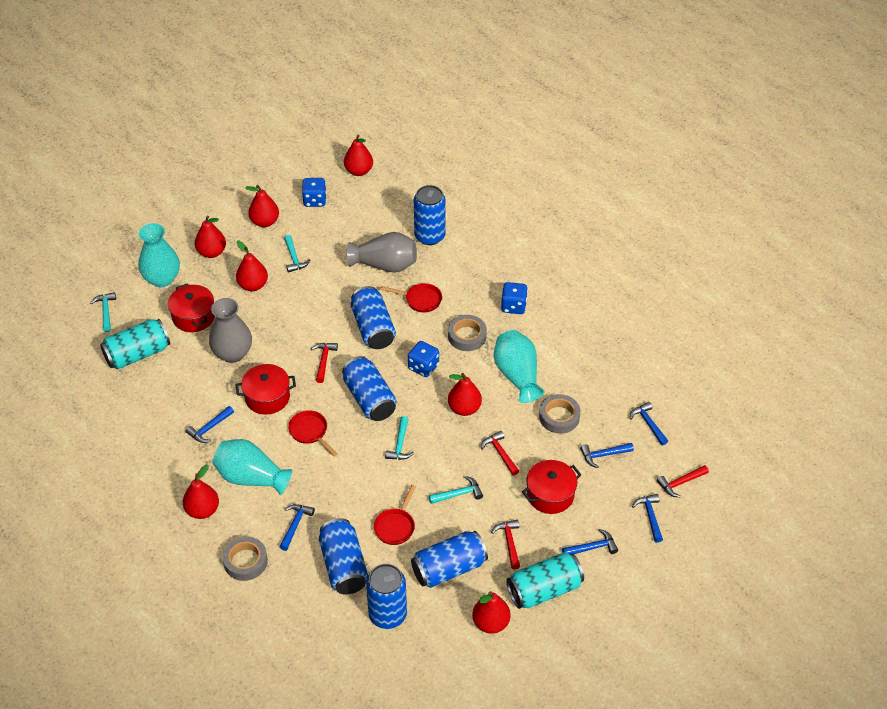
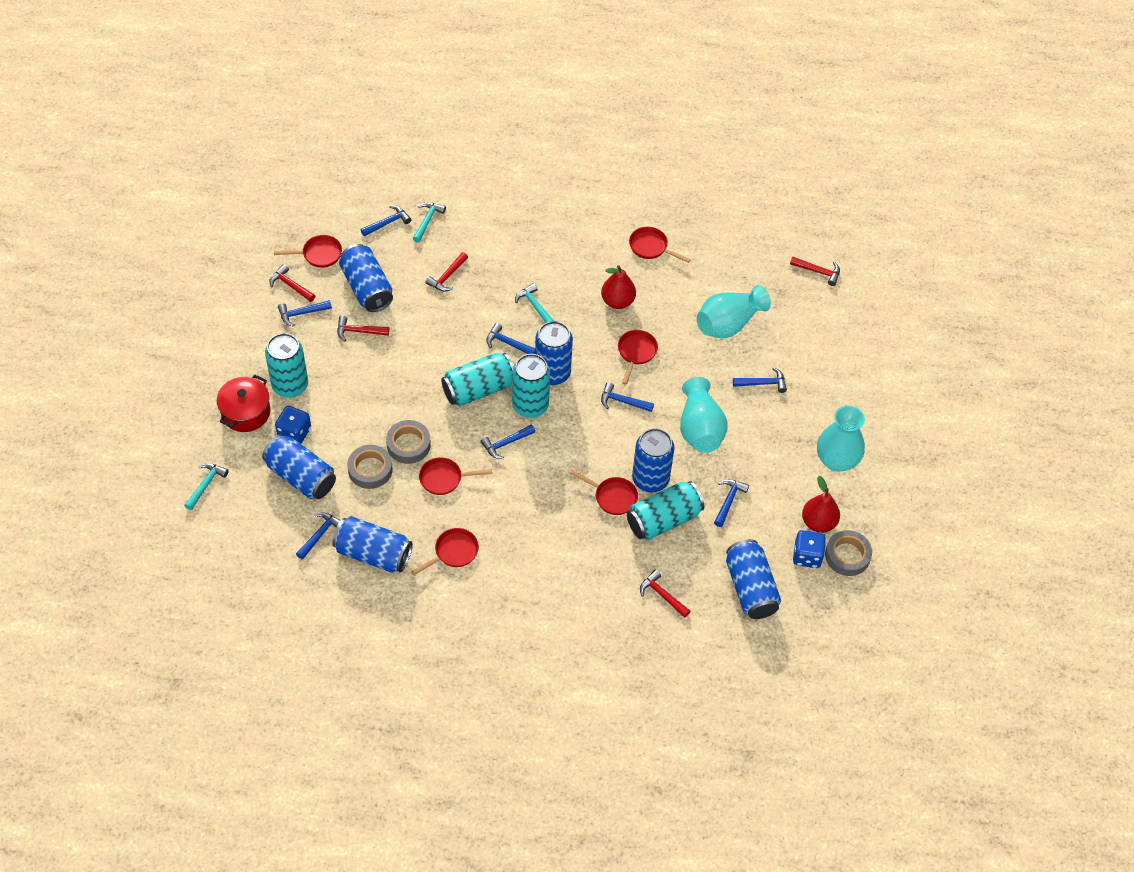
blue dice: 3 -> 2
blue hammer: 6 -> 8
grey vase: 2 -> 0
red hammer: 4 -> 5
red pan: 3 -> 6
red pear: 7 -> 2
red pot: 3 -> 1
turquoise can: 2 -> 4
turquoise hammer: 4 -> 3

